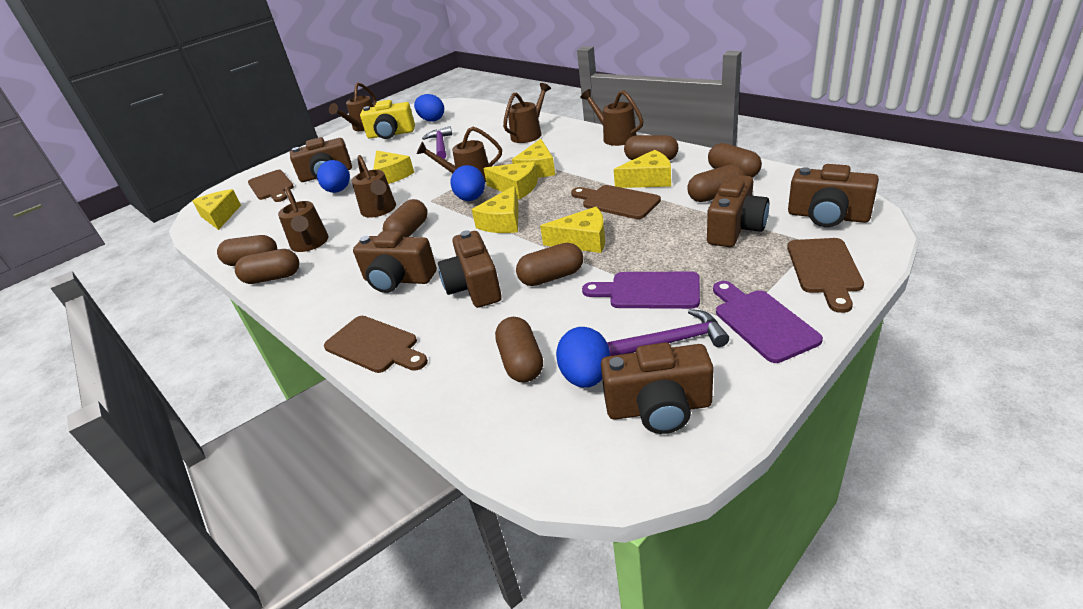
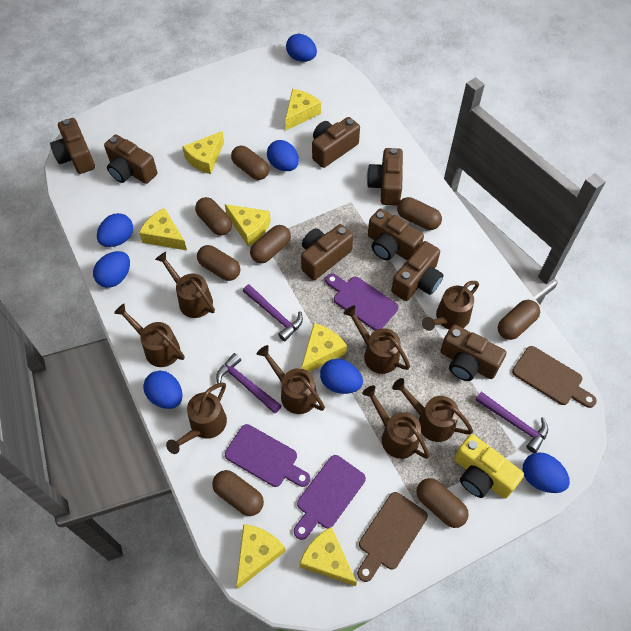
blue egg: 4 -> 7
brown camera: 6 -> 8
brown cutting board: 4 -> 2
brown watering can: 6 -> 8
purple cutting board: 2 -> 3
purple hammer: 2 -> 3

